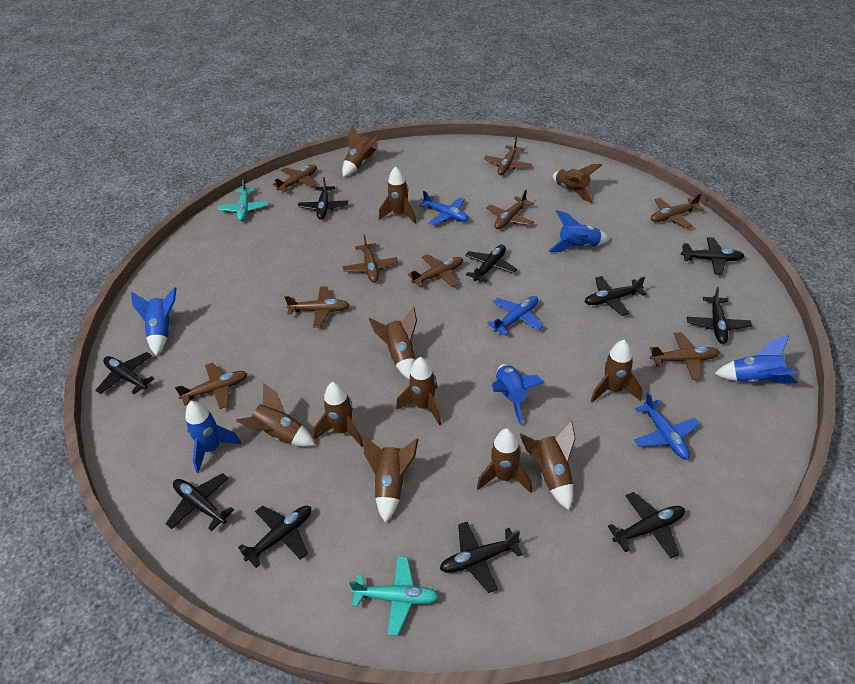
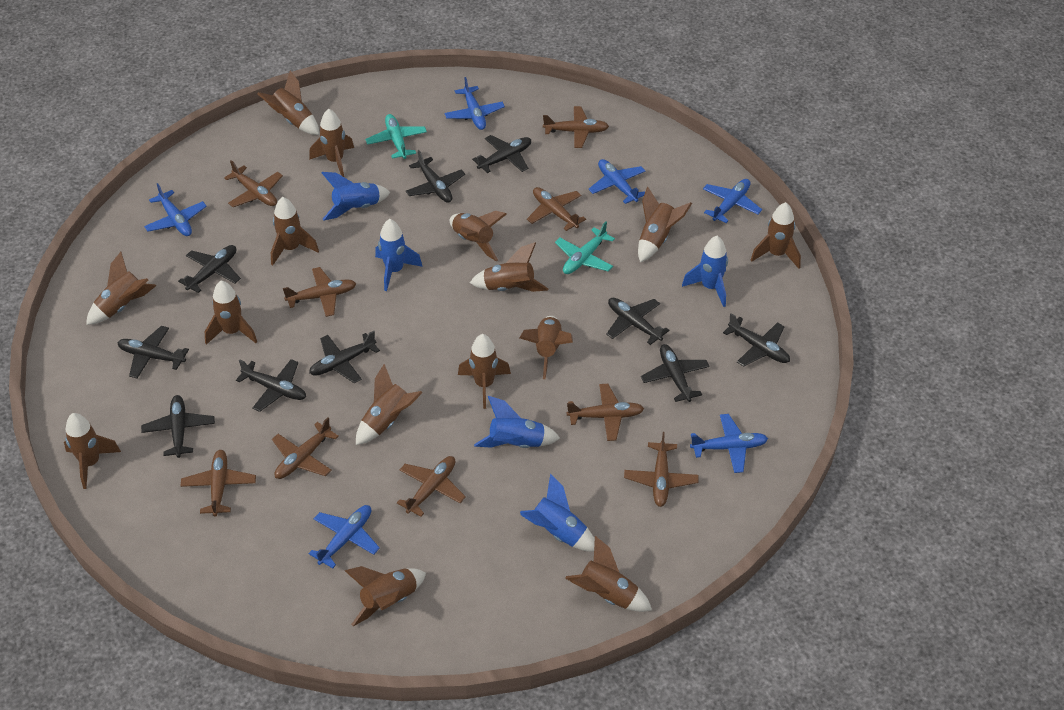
blue plane: 3 -> 6
brown rocket: 11 -> 15

